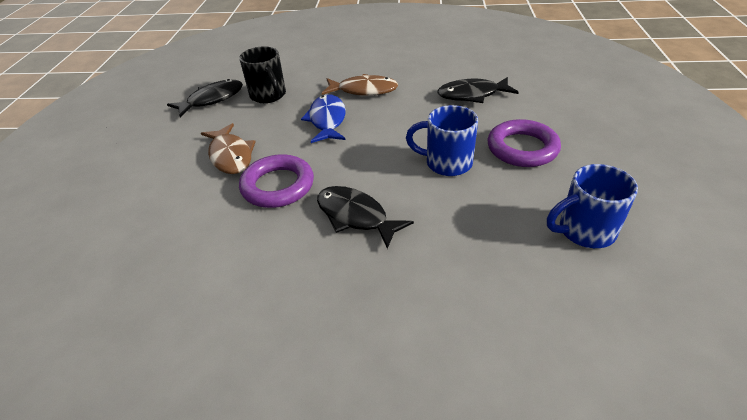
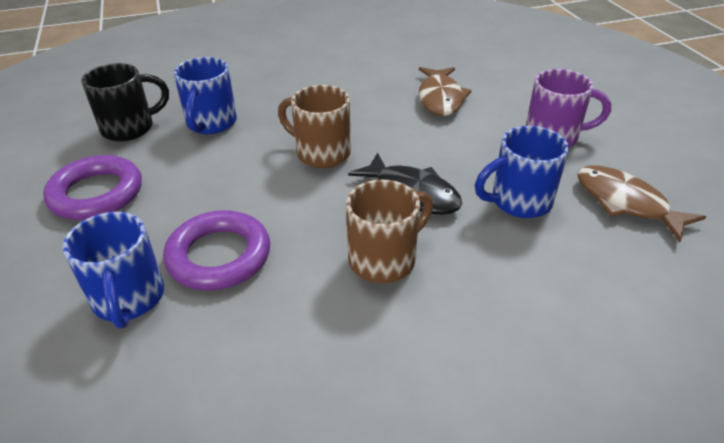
black fish: 3 -> 1
blue fish: 1 -> 0
blue mug: 2 -> 3
brown mug: 0 -> 2
purple mug: 0 -> 1

